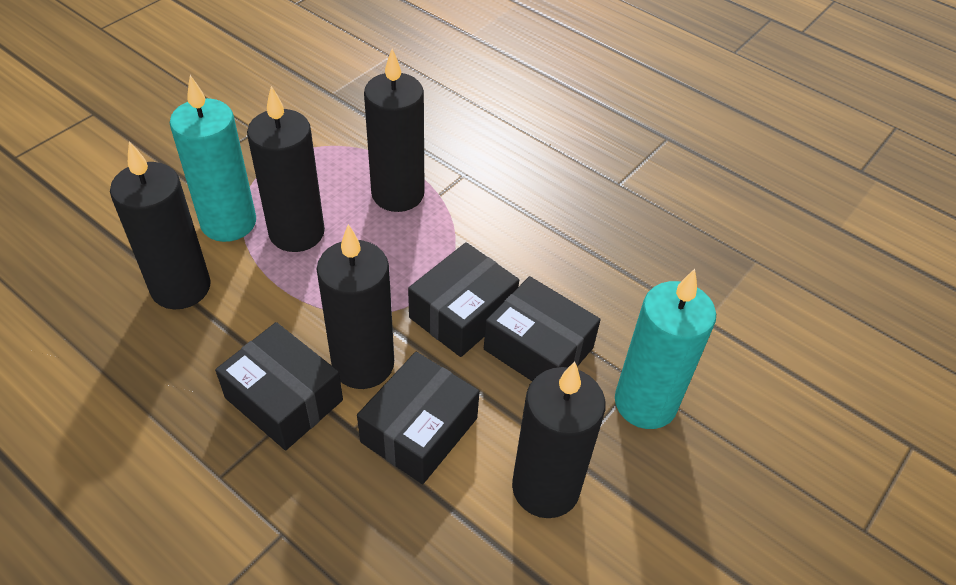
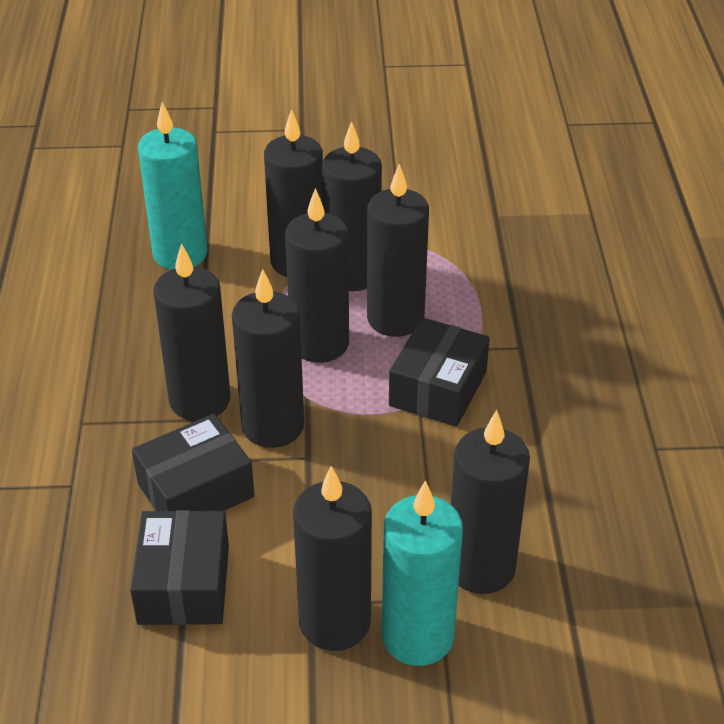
black box: 4 -> 3
black candle: 5 -> 8

